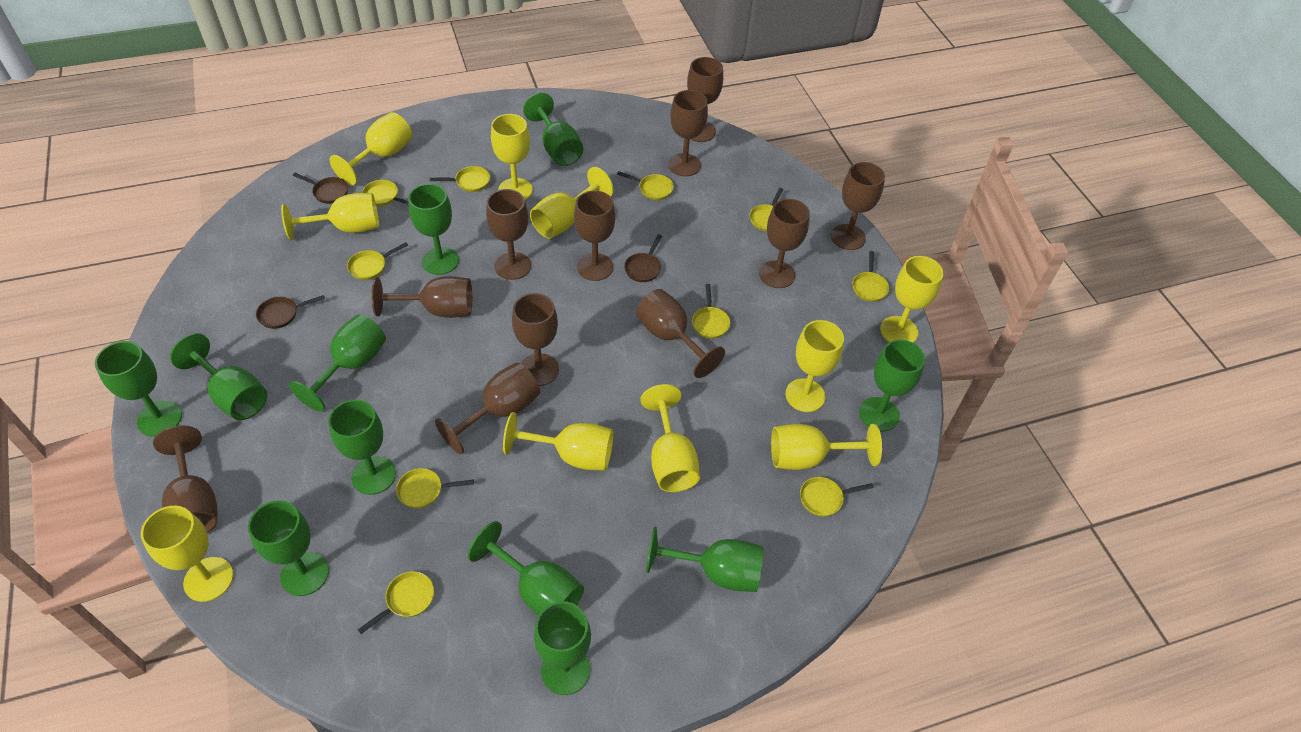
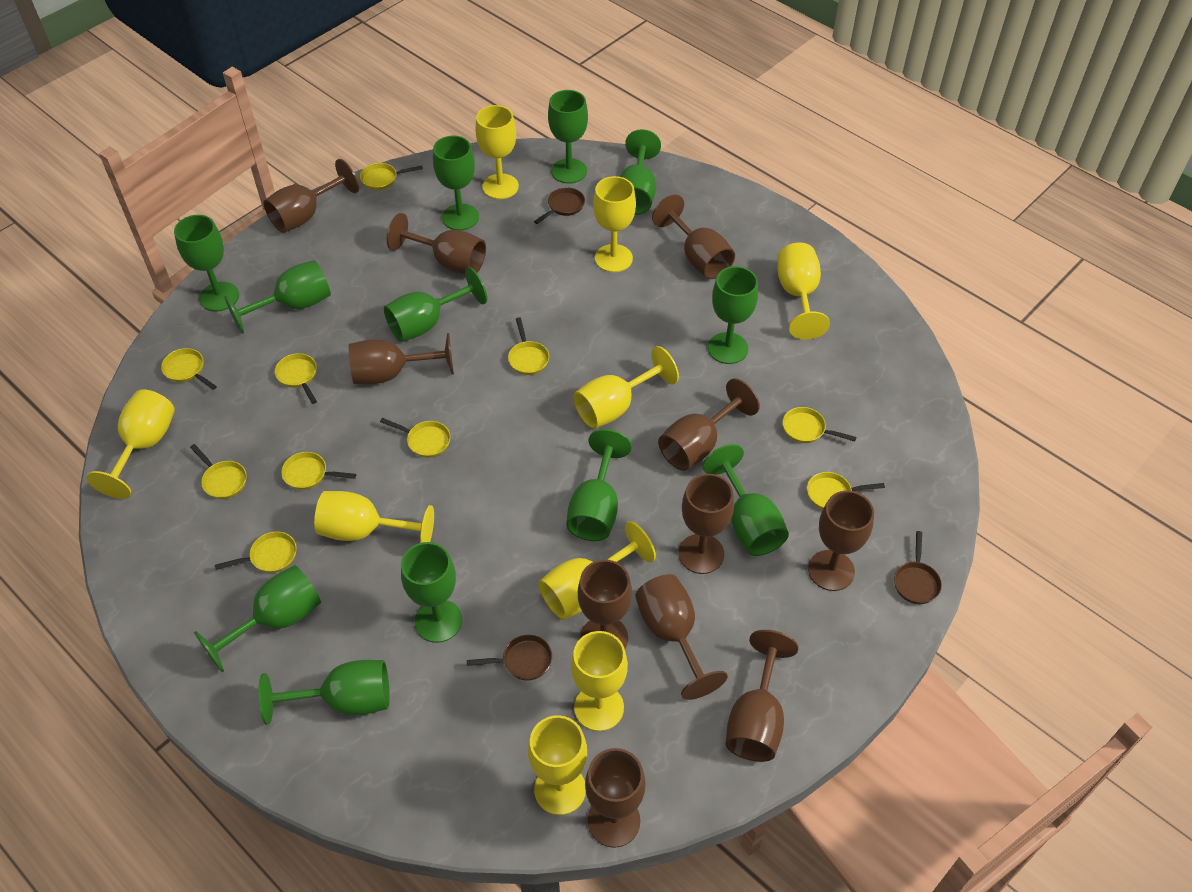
green goblet: 11 -> 12
yellow goblet: 10 -> 9

